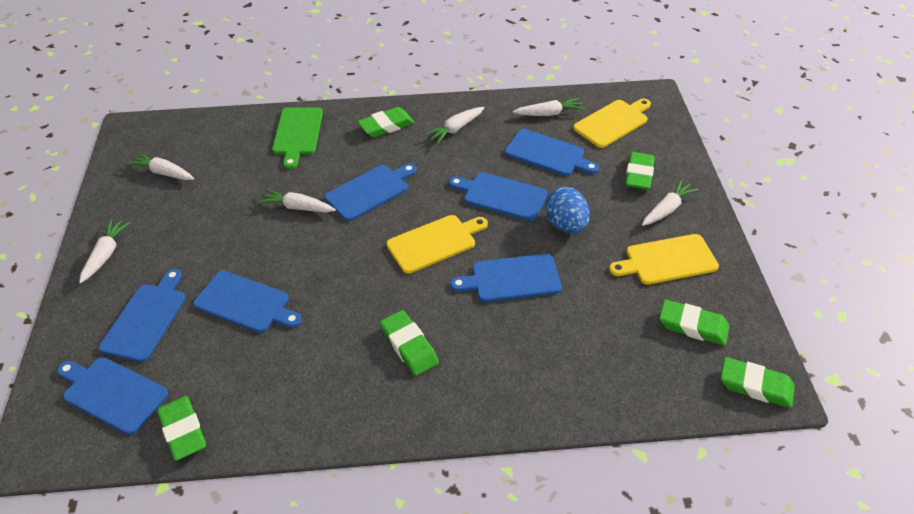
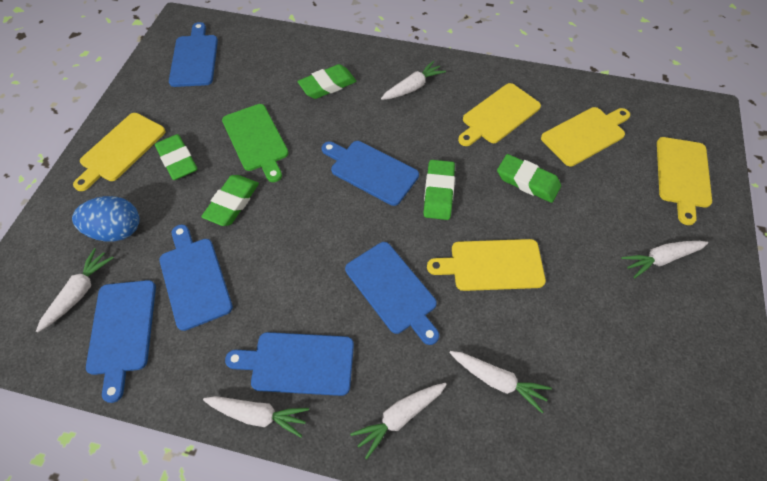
blue cutting board: 7 -> 6
green eraser: 6 -> 5
yellow cutting board: 3 -> 5

